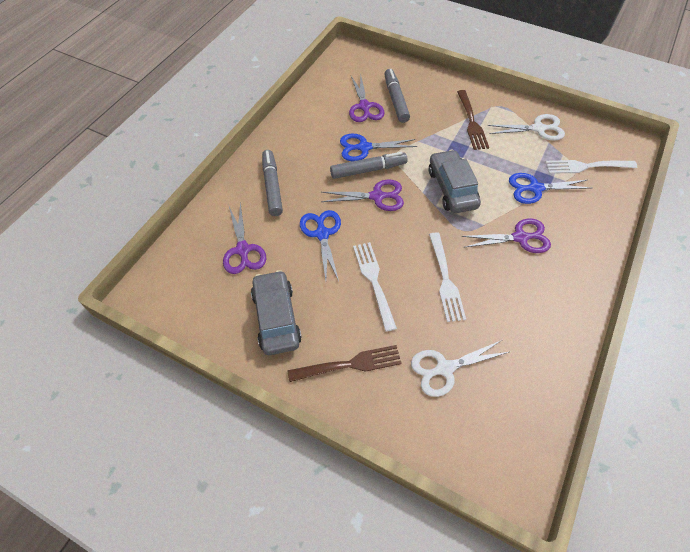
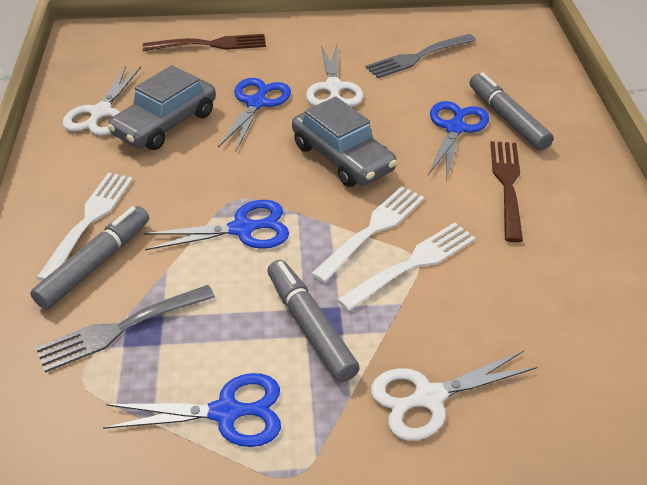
blue scissors: 3 -> 4
grey fork: 0 -> 2
purple scissors: 4 -> 0
white scissors: 2 -> 3

